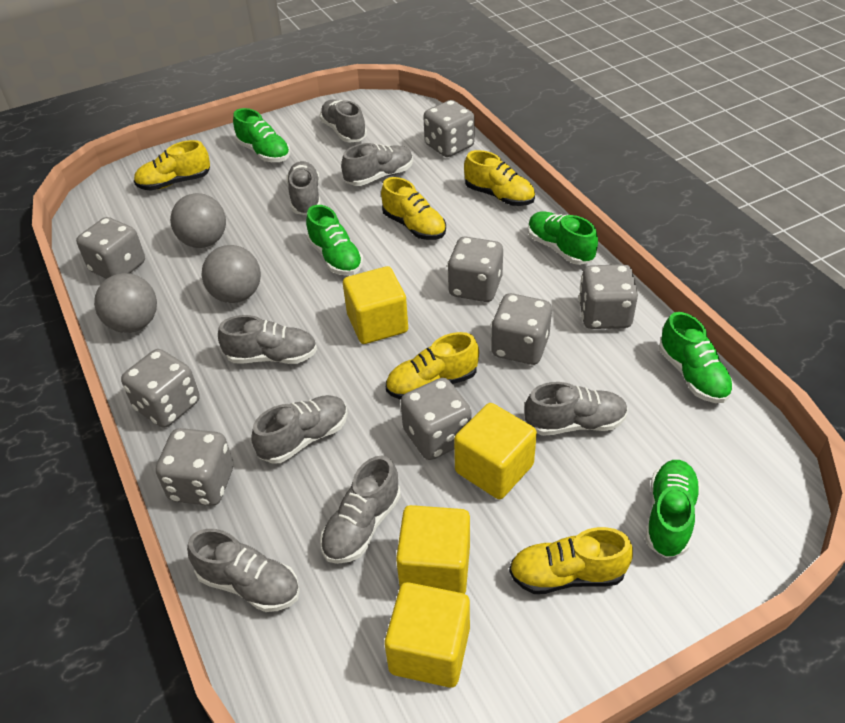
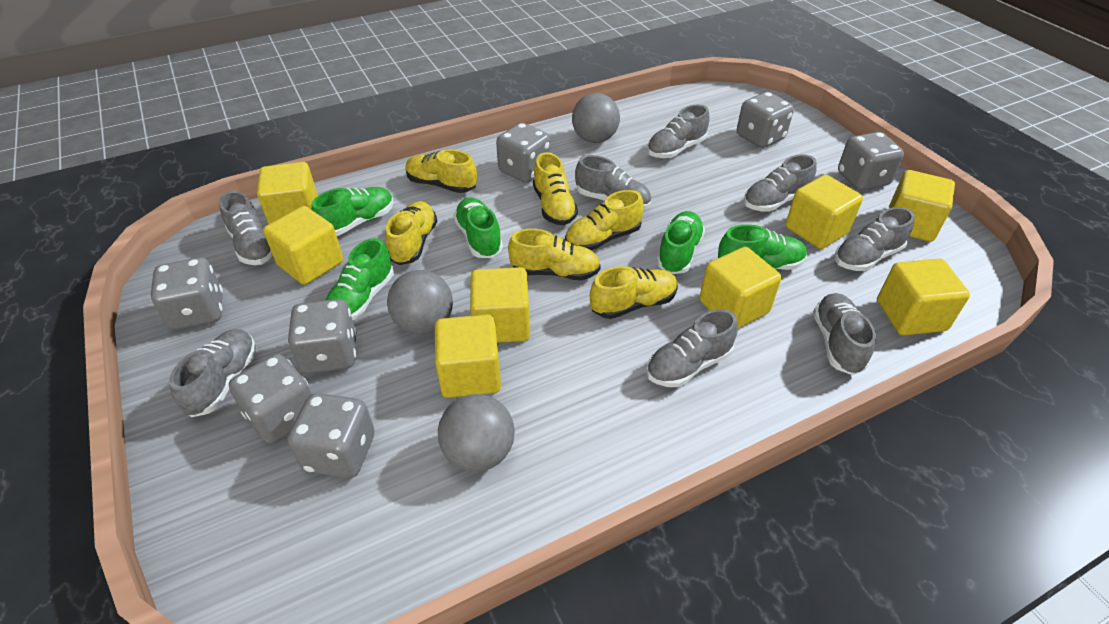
grey dice: 8 -> 7
yellow cube: 4 -> 8
yellow shoe: 5 -> 6

